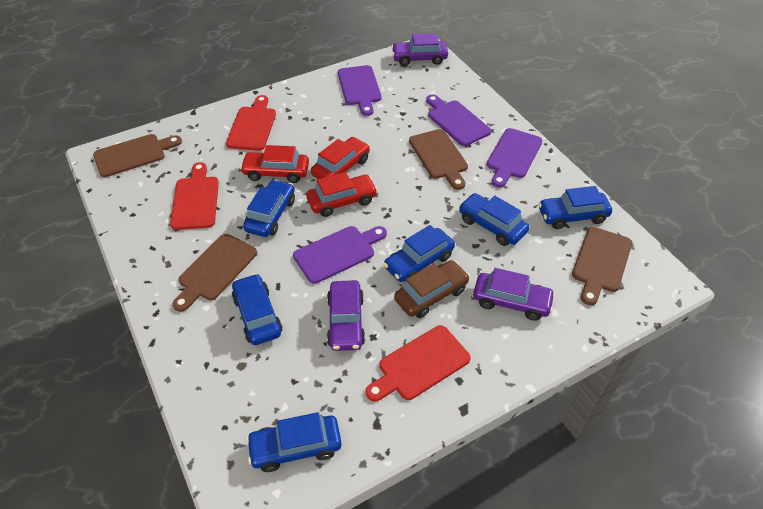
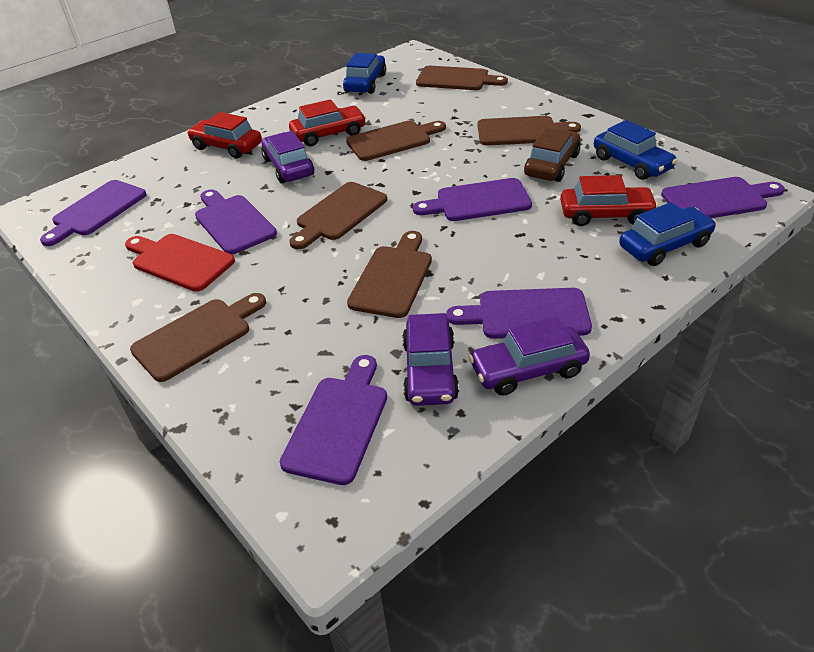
blue car: 6 -> 3
brown cutting board: 4 -> 6
purple cutting board: 4 -> 6
red cutting board: 3 -> 1

